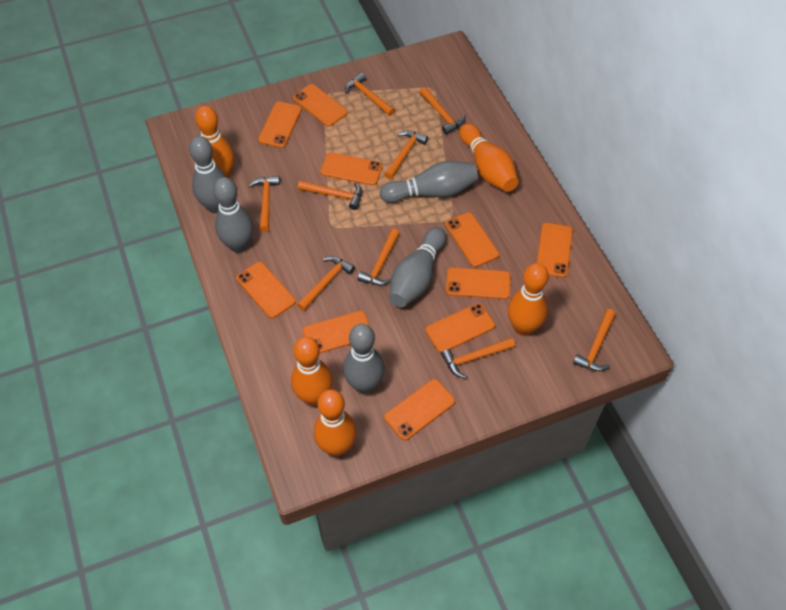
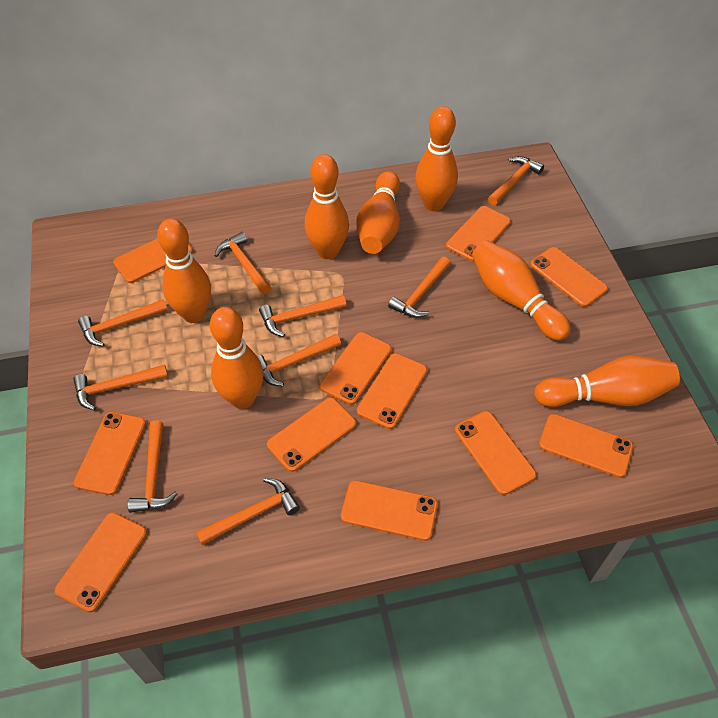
grey bowling pin: 5 -> 0
orange bowling pin: 5 -> 7
orange phone: 10 -> 11

